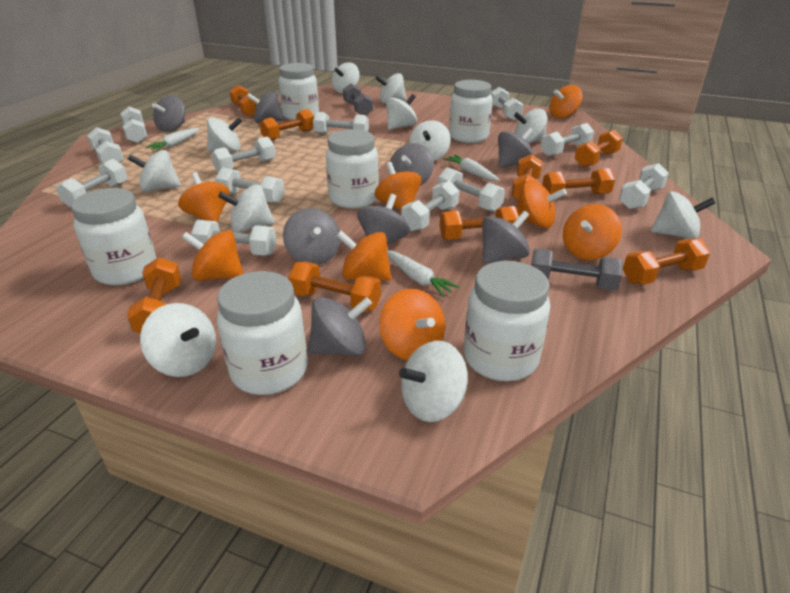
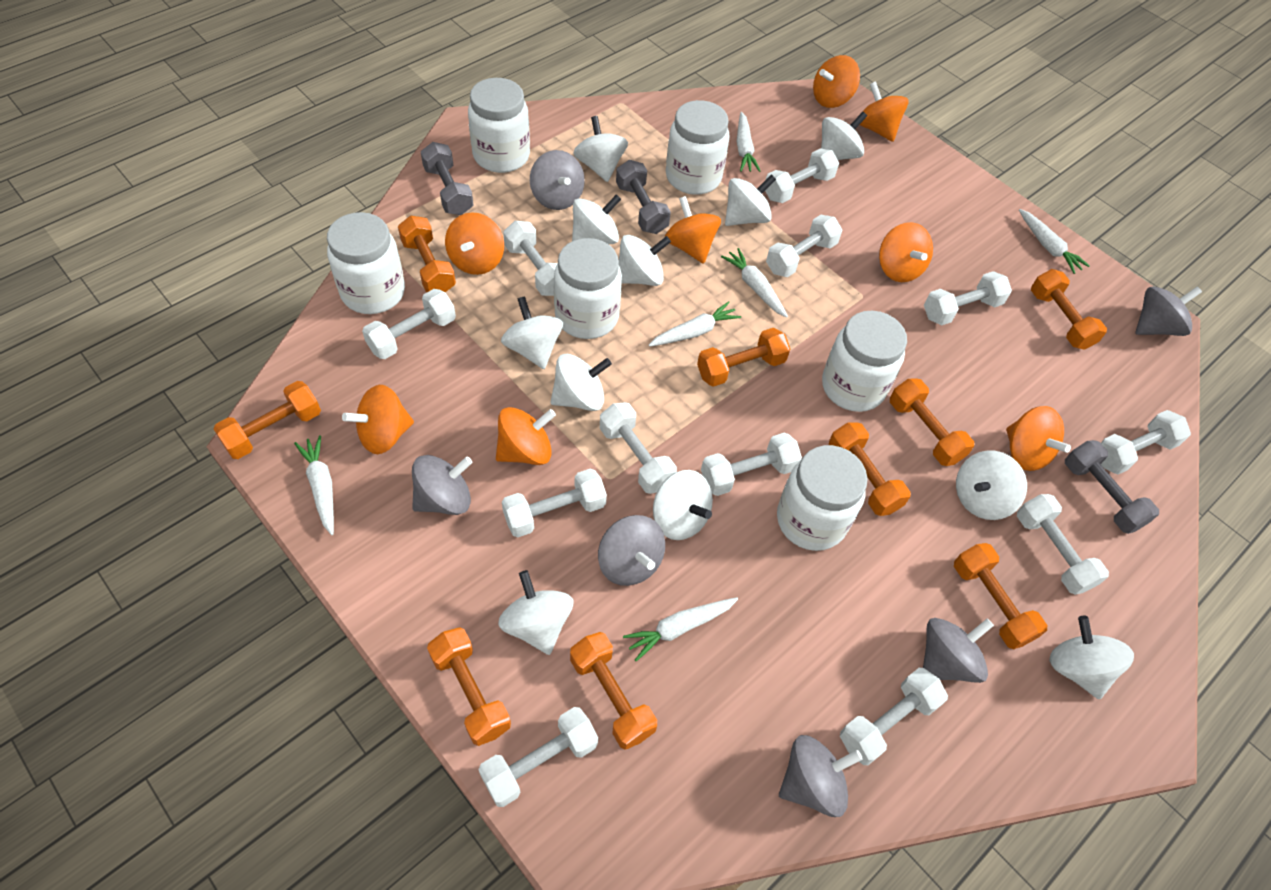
grey dumbbell: 2 -> 3
grey spinning top: 8 -> 6
white carrot: 3 -> 6

